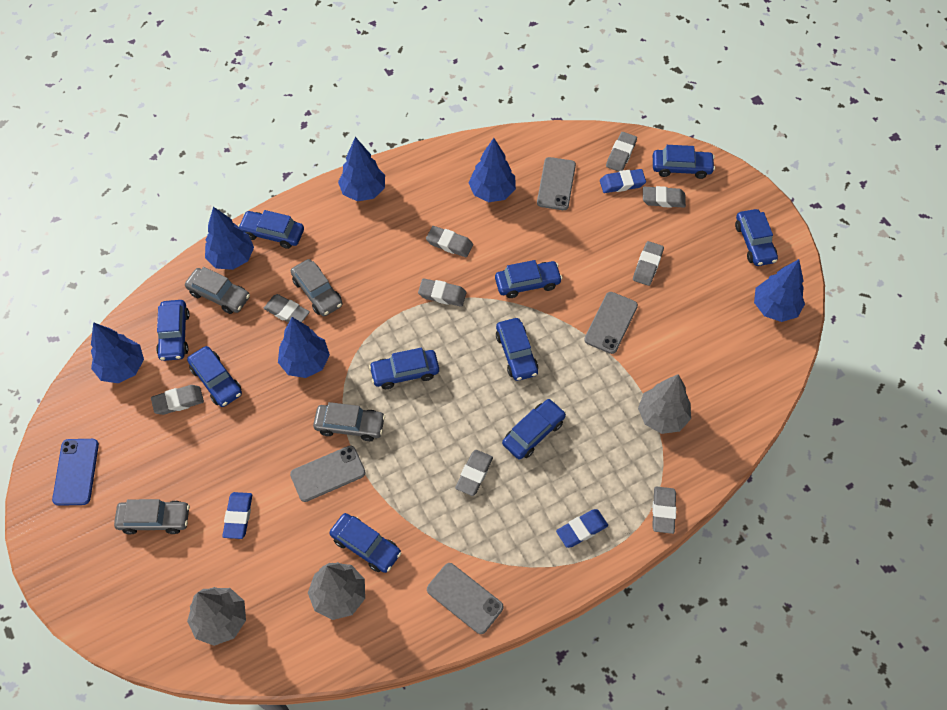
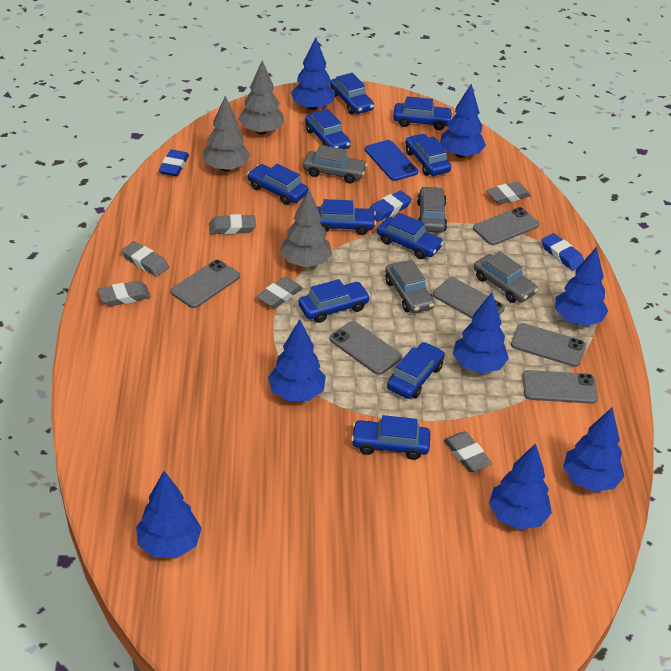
blue tree: 6 -> 8
grey eraser: 9 -> 6
grey phone: 4 -> 6

